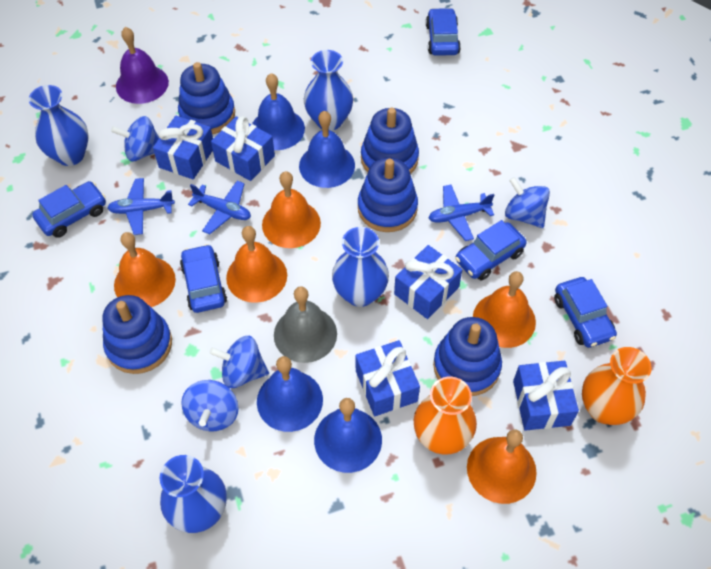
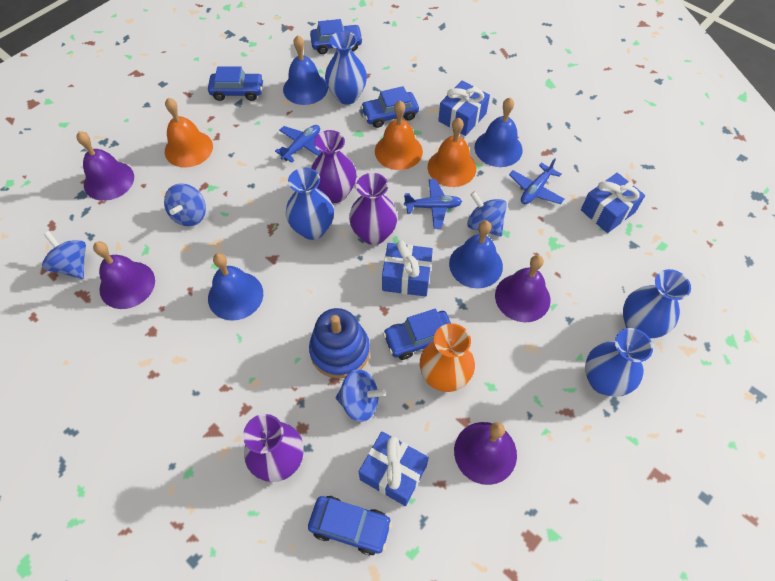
blue gift: 5 -> 4
blue stacking toy: 5 -> 1
grey bell: 1 -> 0
orange bell: 5 -> 3
orange vase: 2 -> 1
purple bell: 1 -> 4
purple vase: 0 -> 3

